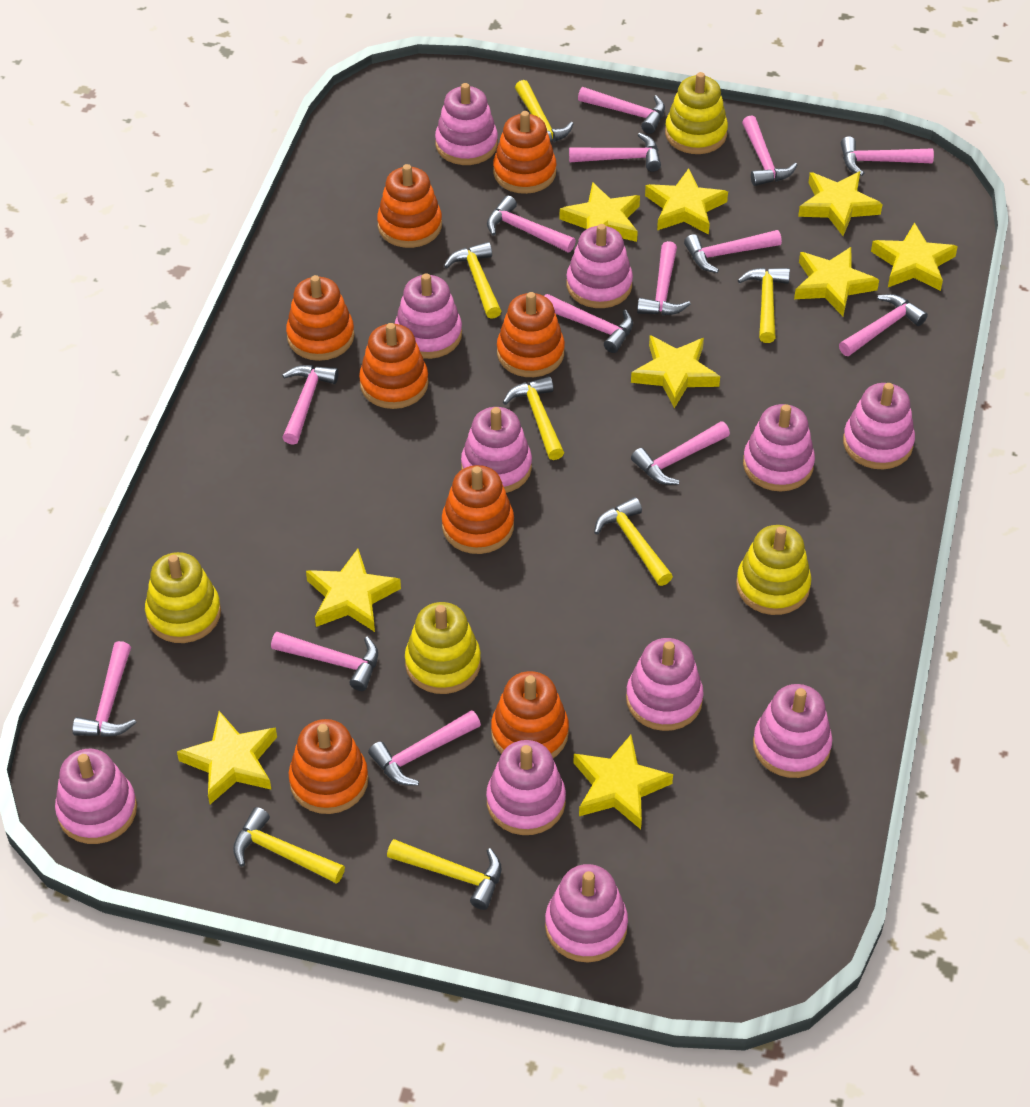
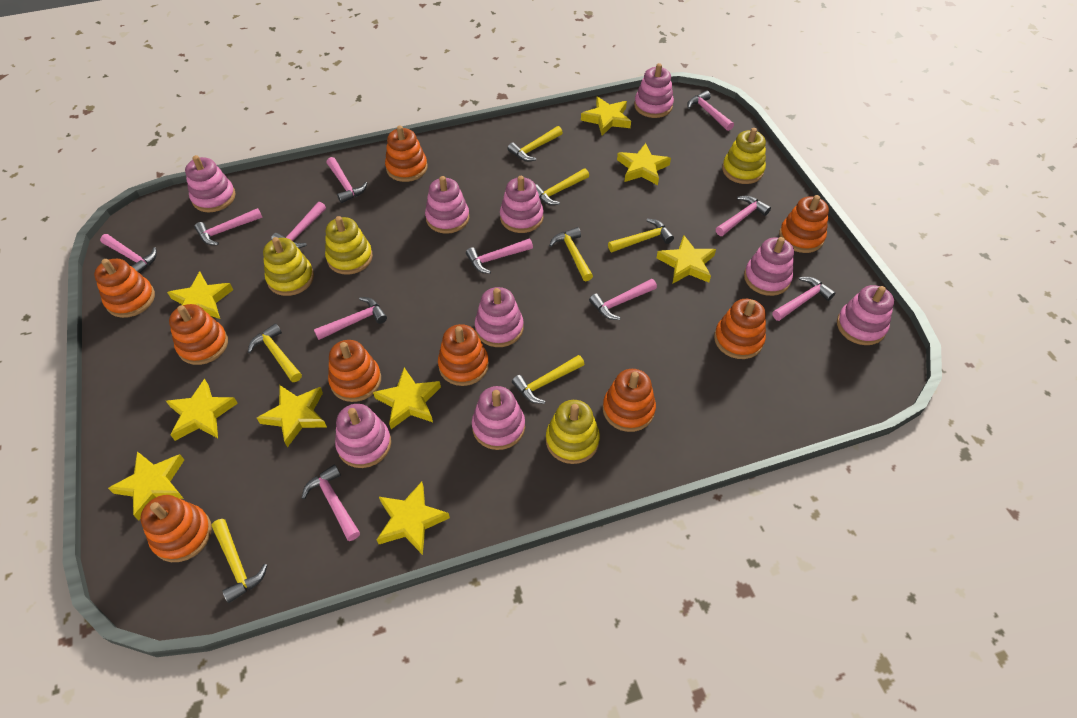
orange stacking toy: 8 -> 9
pink hammer: 14 -> 11
pink stacking toy: 11 -> 9

